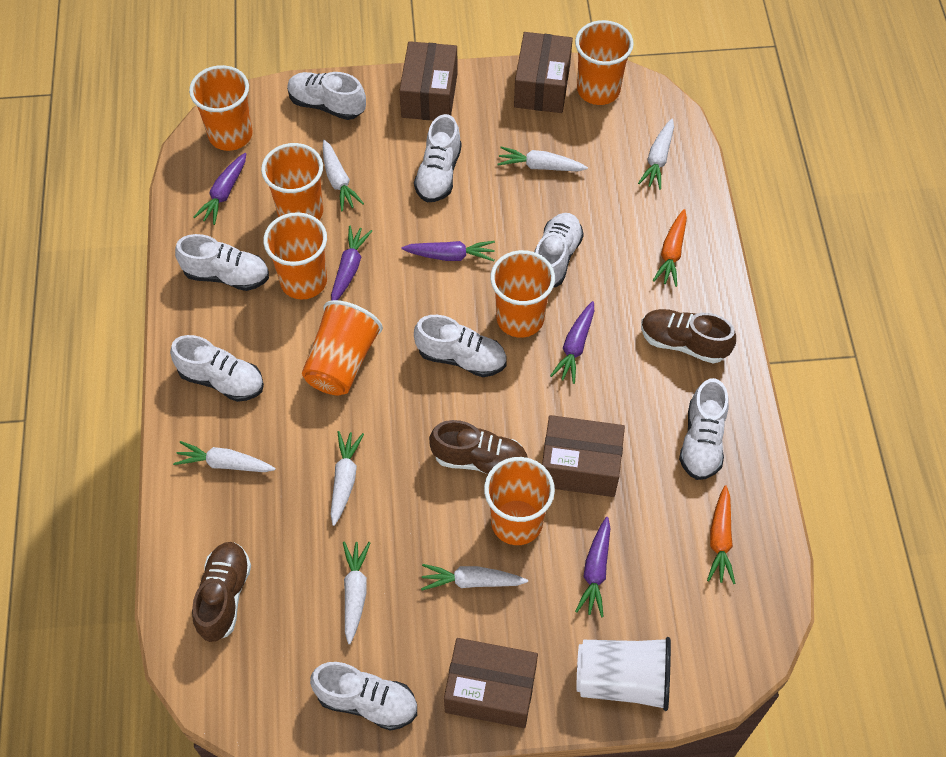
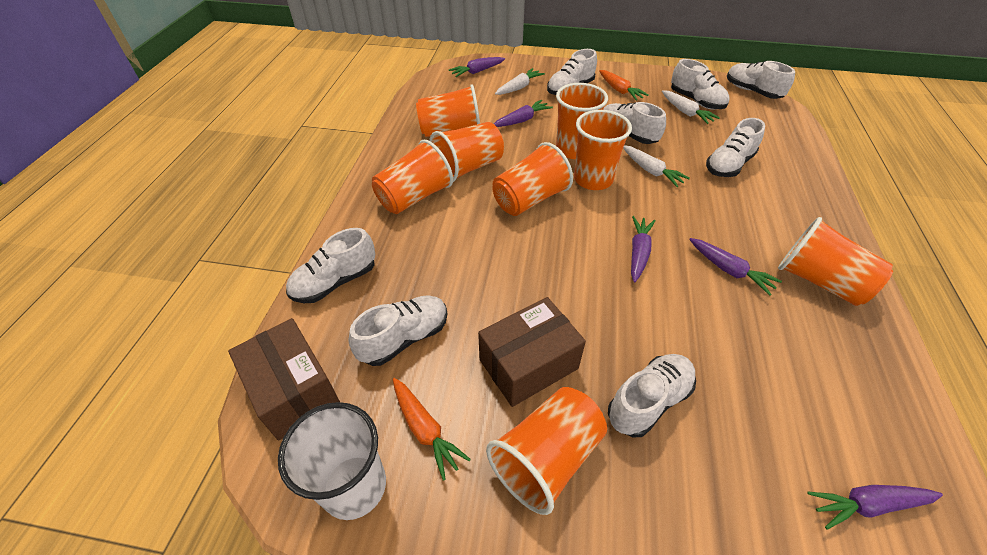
brown box: 4 -> 2
brown shoe: 3 -> 0
orange cup: 7 -> 8
white carrot: 7 -> 3

